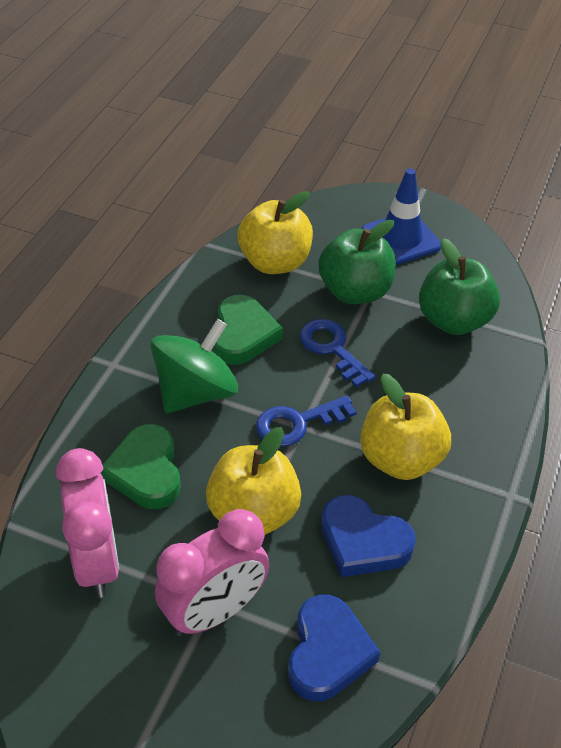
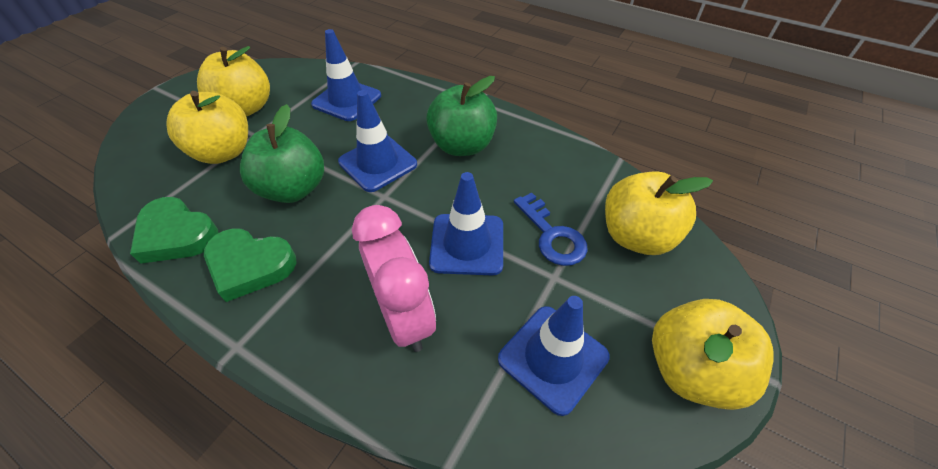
blue heart: 2 -> 0
blue key: 2 -> 1
blue traffic cone: 1 -> 4
green spinning top: 1 -> 0
pink clock: 2 -> 1
yellow apple: 3 -> 4

